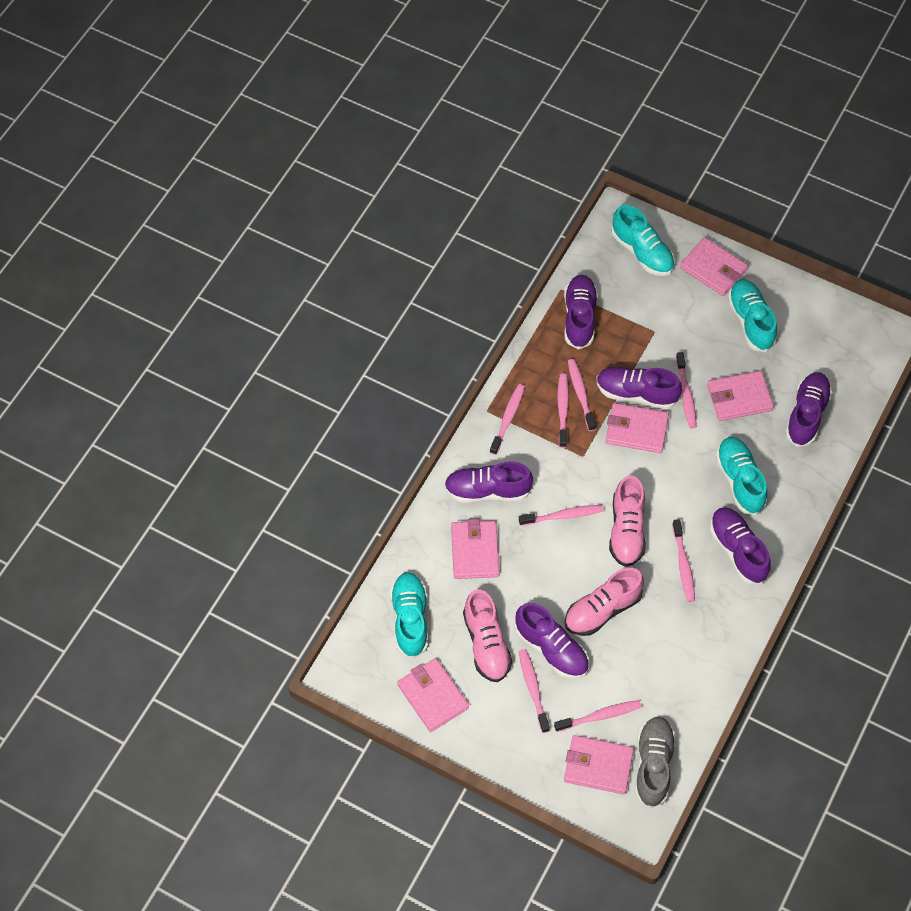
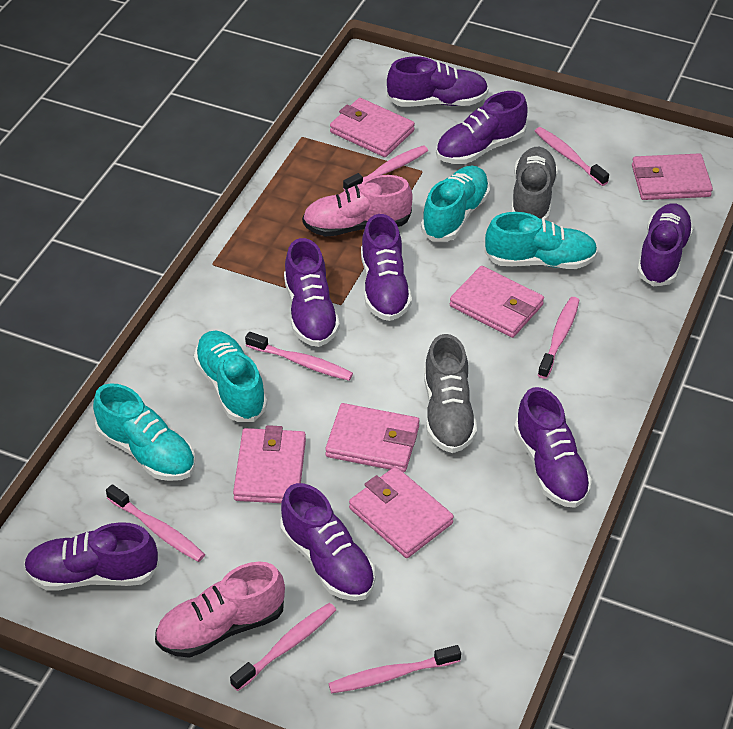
grey shoe: 1 -> 2
pink shoe: 3 -> 2
pink toothbrush: 8 -> 7
purple shoe: 6 -> 8

